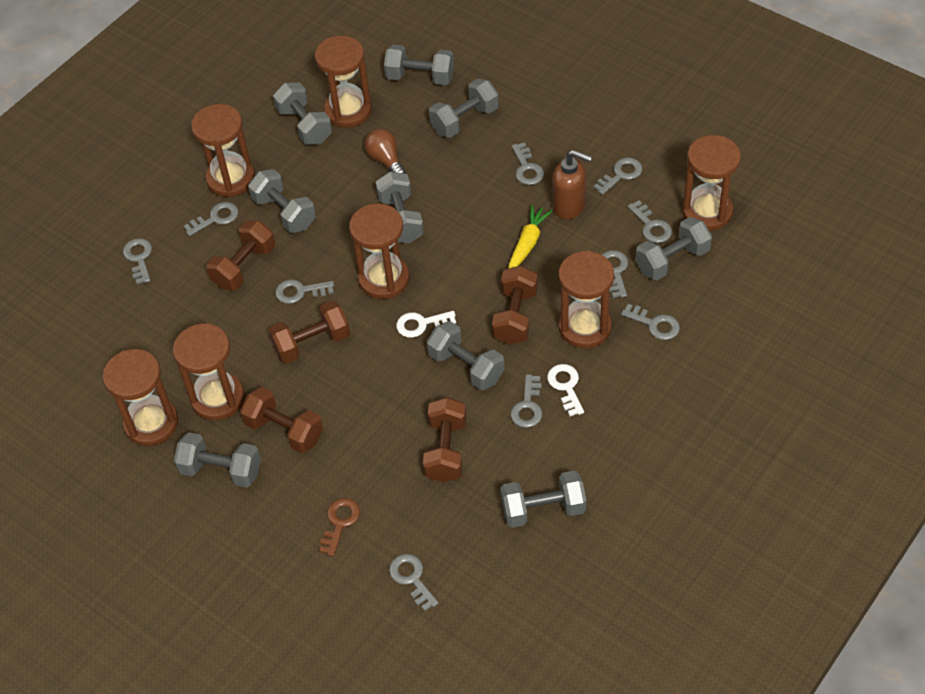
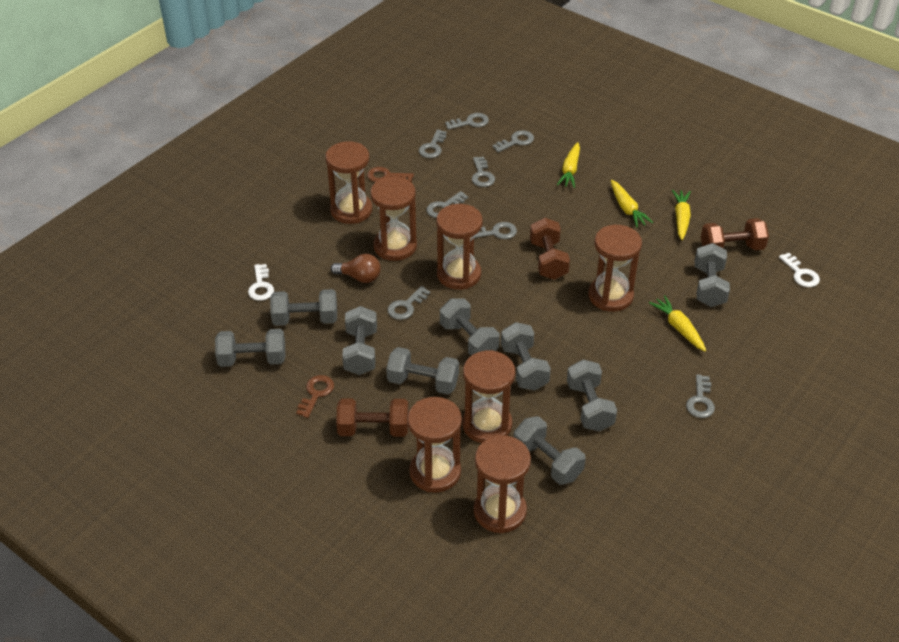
brown dumbbell: 5 -> 3
brown key: 1 -> 2
brown soap dispenser: 1 -> 0
grey key: 10 -> 8
yellow carrot: 1 -> 4

